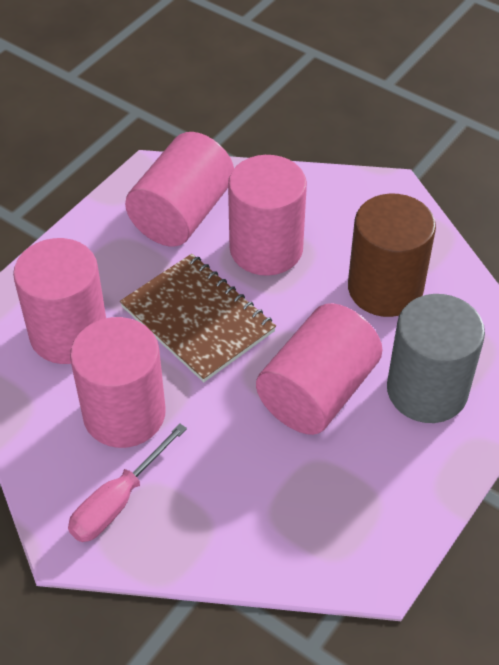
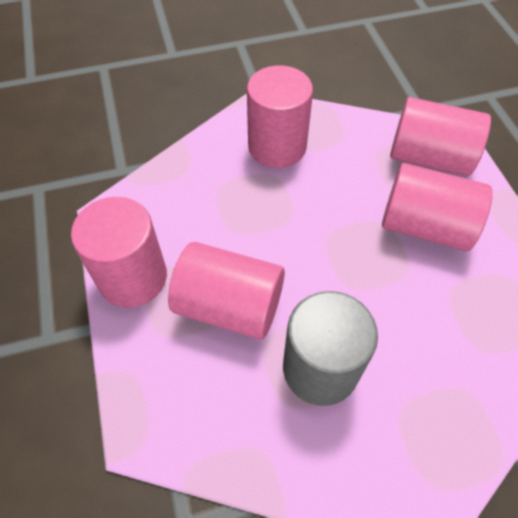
brown cylinder: 1 -> 0
brown notebook: 1 -> 0
pink screwdriver: 1 -> 0

